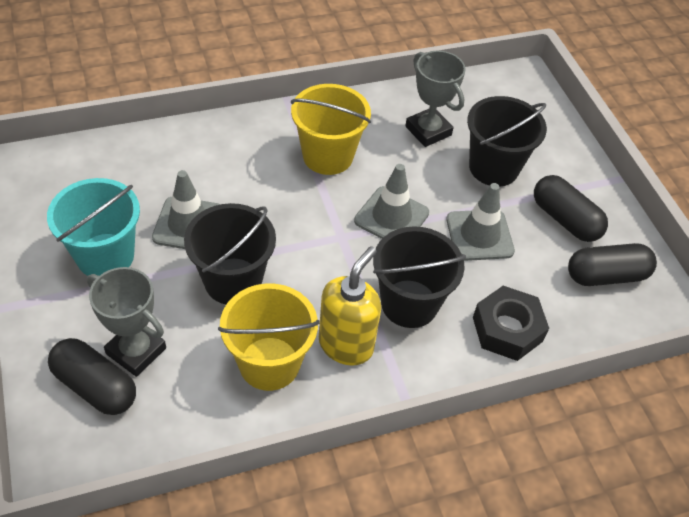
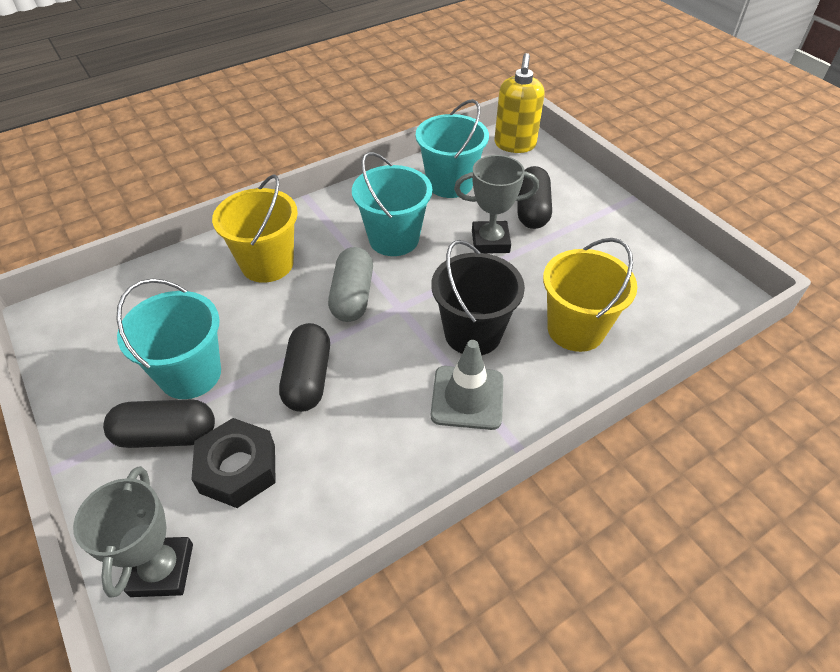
black bucket: 3 -> 1
grey capsule: 0 -> 1
grey traffic cone: 3 -> 1
turquoise bucket: 1 -> 3

